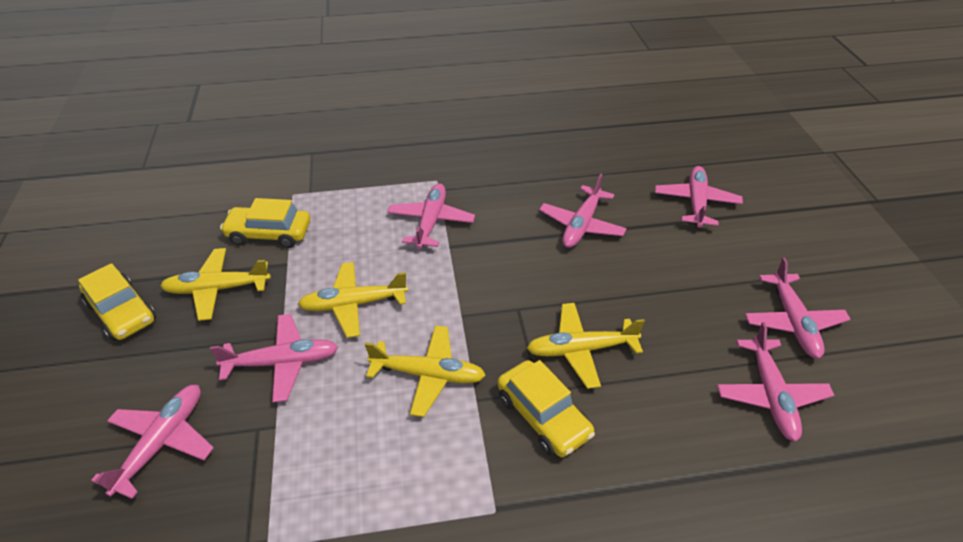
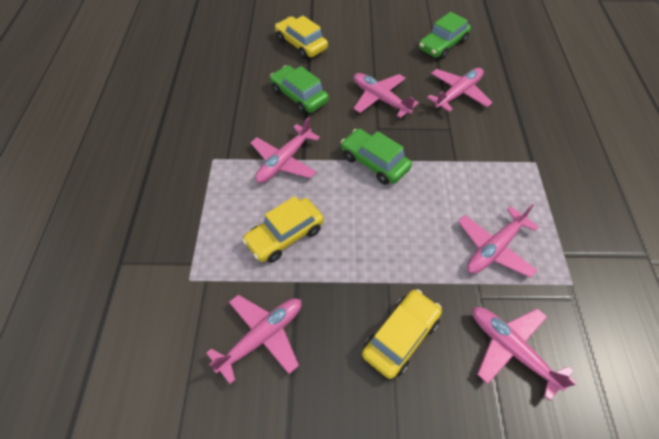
green car: 0 -> 3
pink plane: 7 -> 6
yellow plane: 4 -> 0

